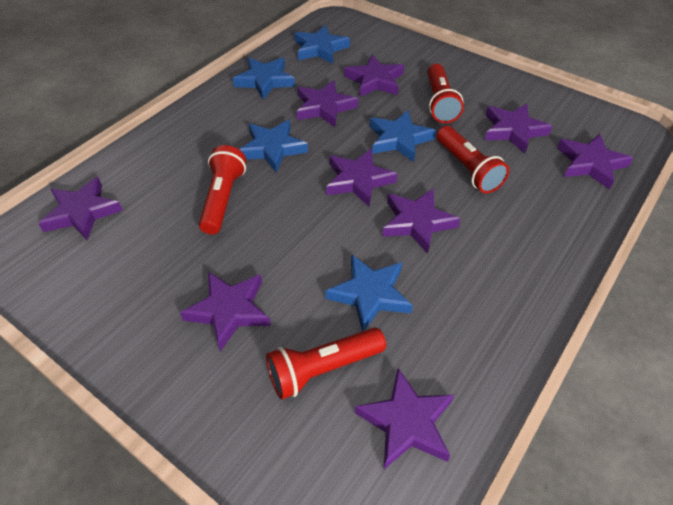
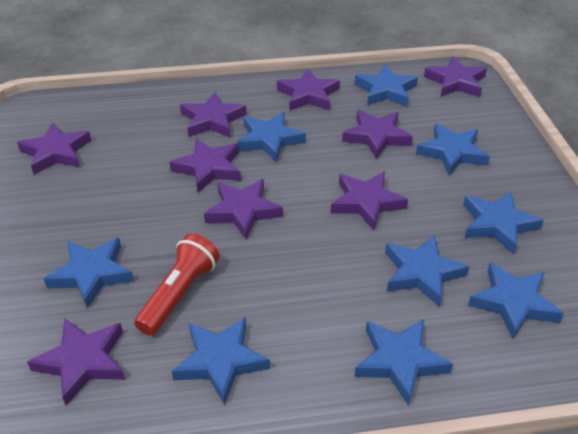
blue star: 5 -> 9
red flashlight: 4 -> 1

